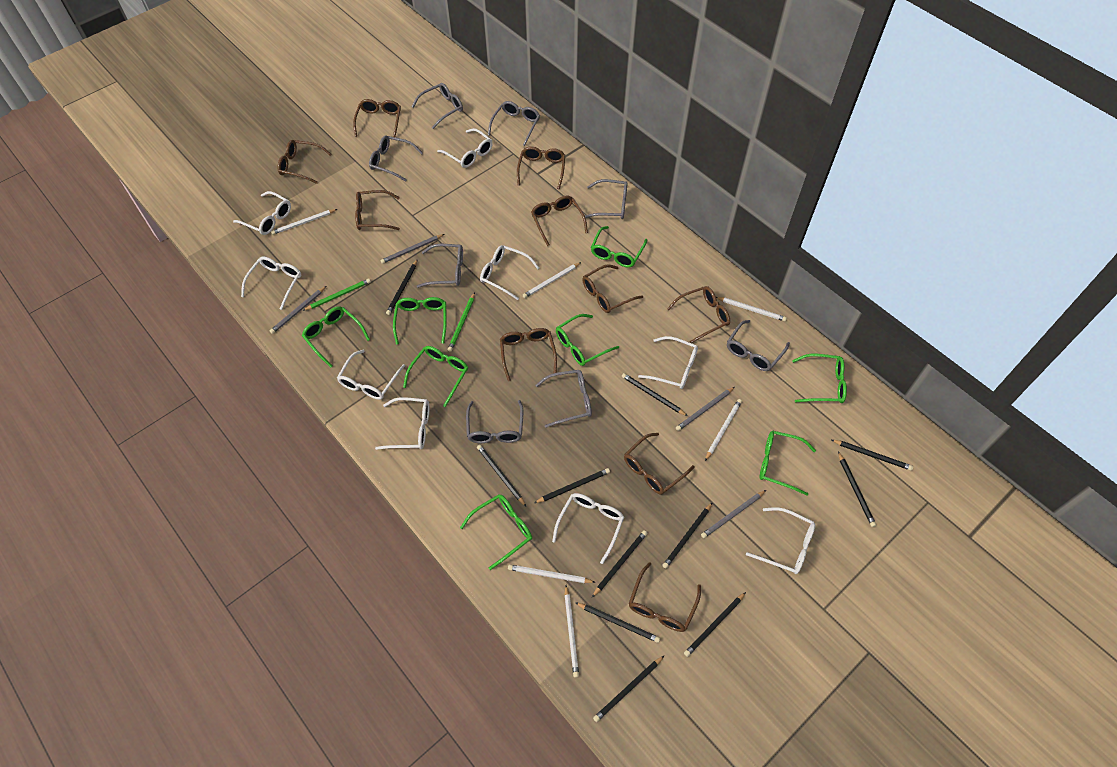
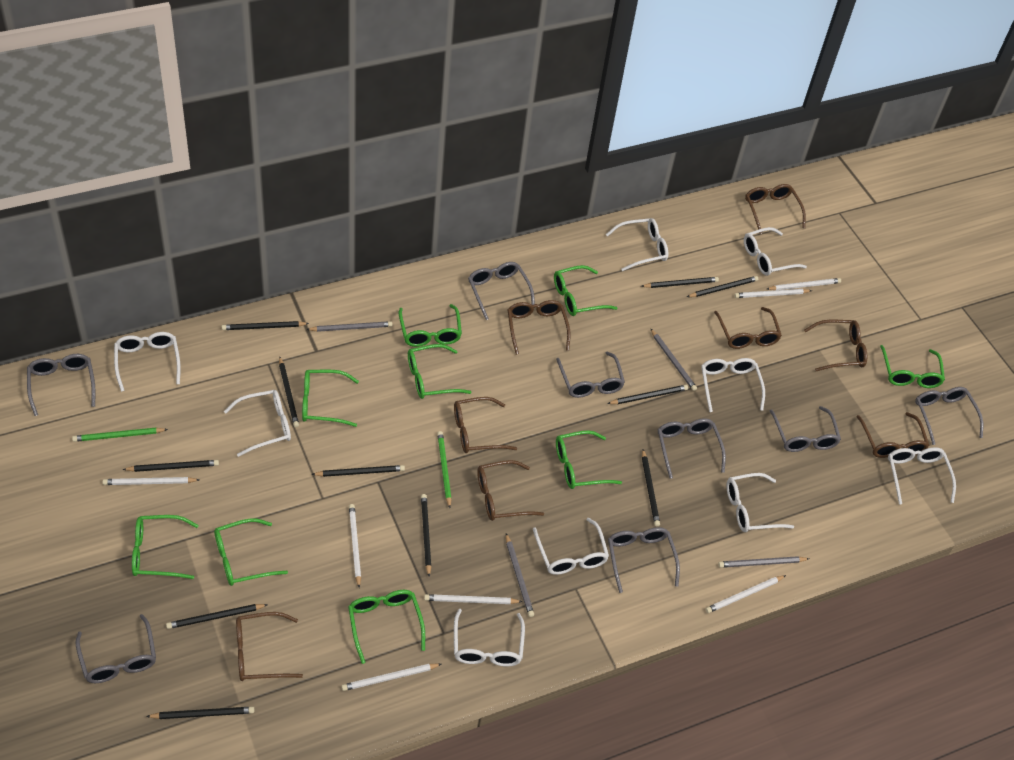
brown glasses: 10 -> 8
green glasses: 8 -> 9
white pencil: 6 -> 7

